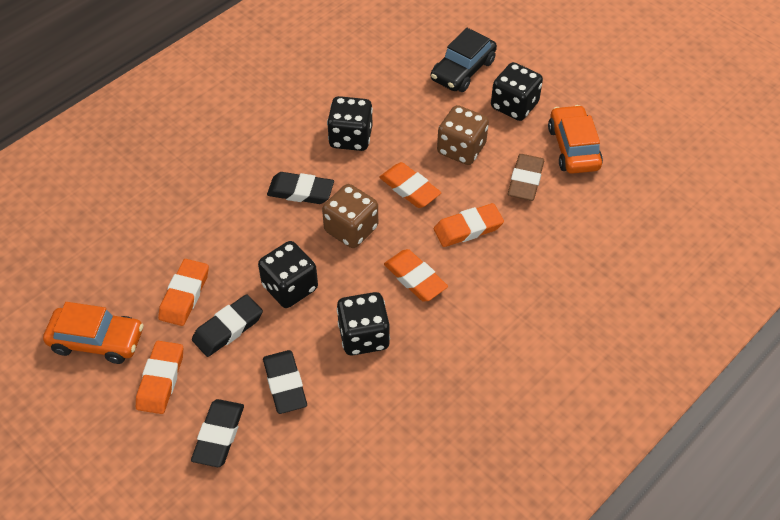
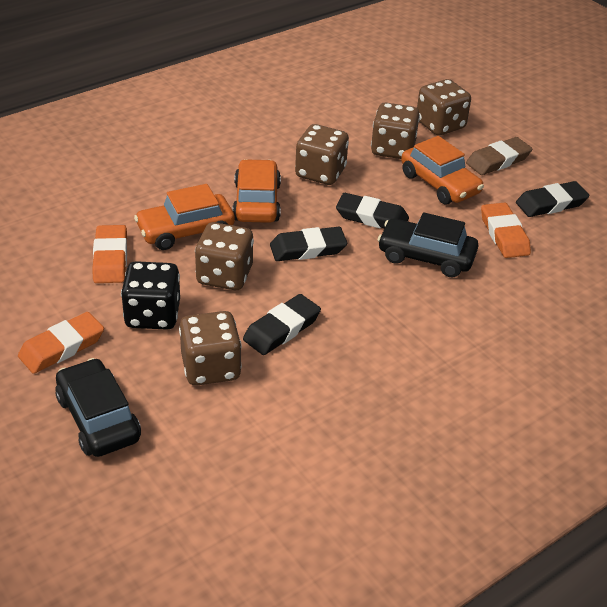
black car: 1 -> 2
black dice: 4 -> 1
brown dice: 2 -> 5
orange car: 2 -> 3
orange eraser: 5 -> 3

